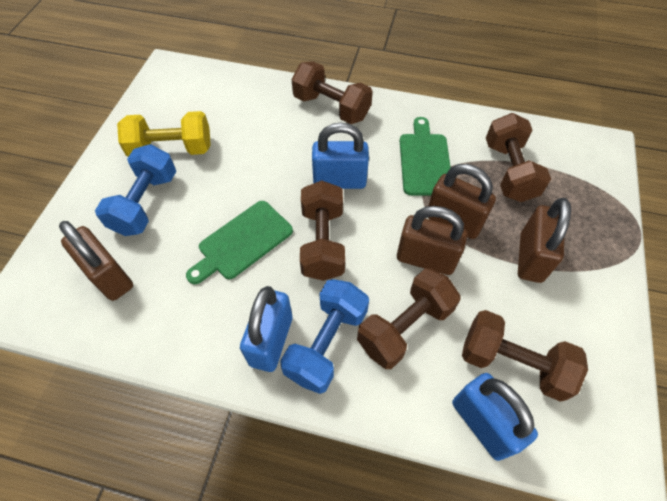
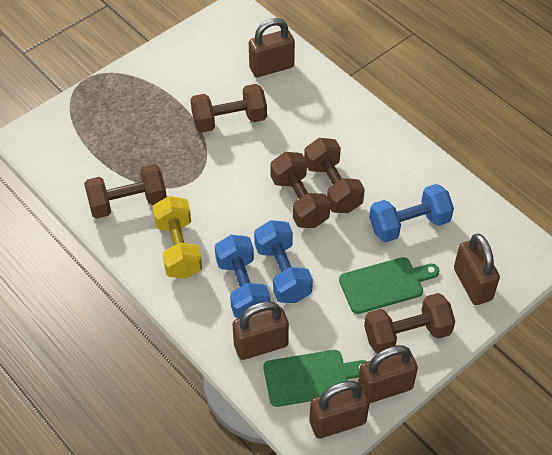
blue dumbbell: 2 -> 3
blue padlock: 3 -> 0
brown padlock: 4 -> 5

